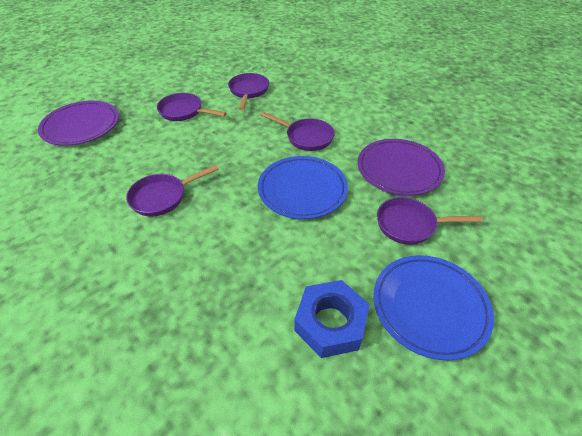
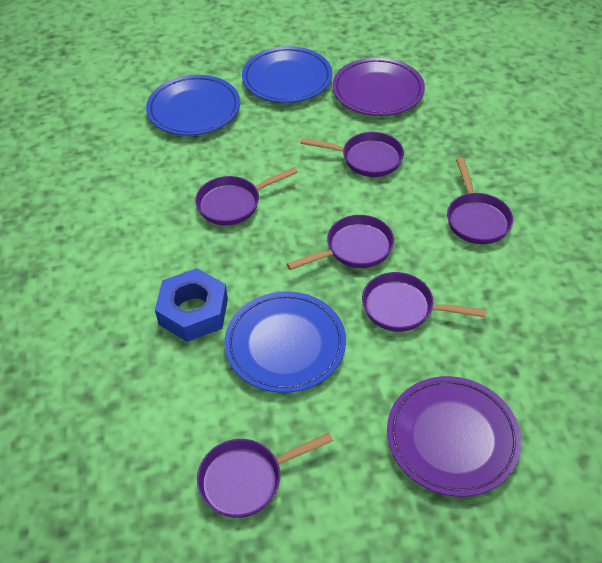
blue plate: 2 -> 3
purple pan: 5 -> 6

